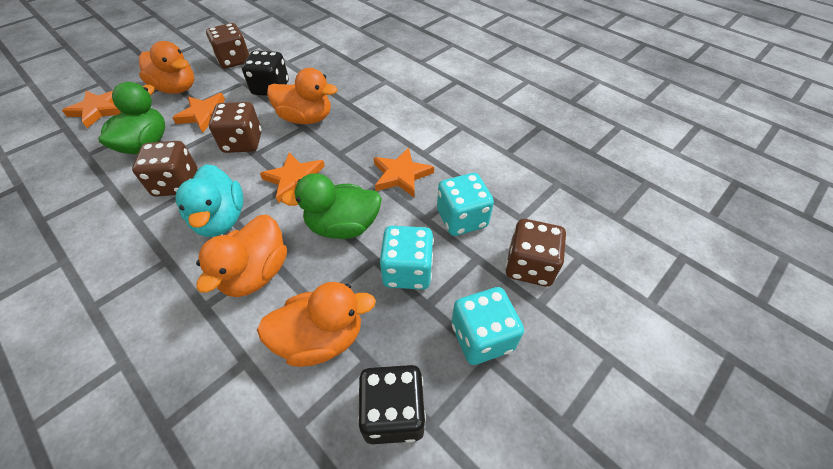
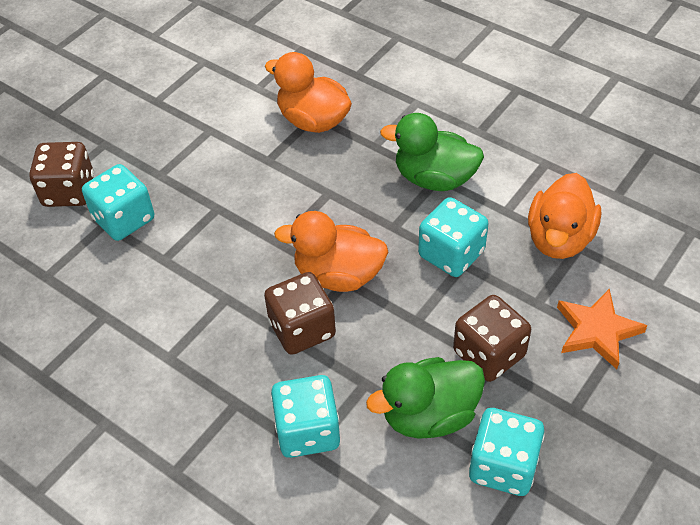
black dice: 2 -> 0
brown dice: 4 -> 3
orange duck: 4 -> 3
orange star: 4 -> 1
turquoise dice: 3 -> 4
turquoise duck: 1 -> 0

